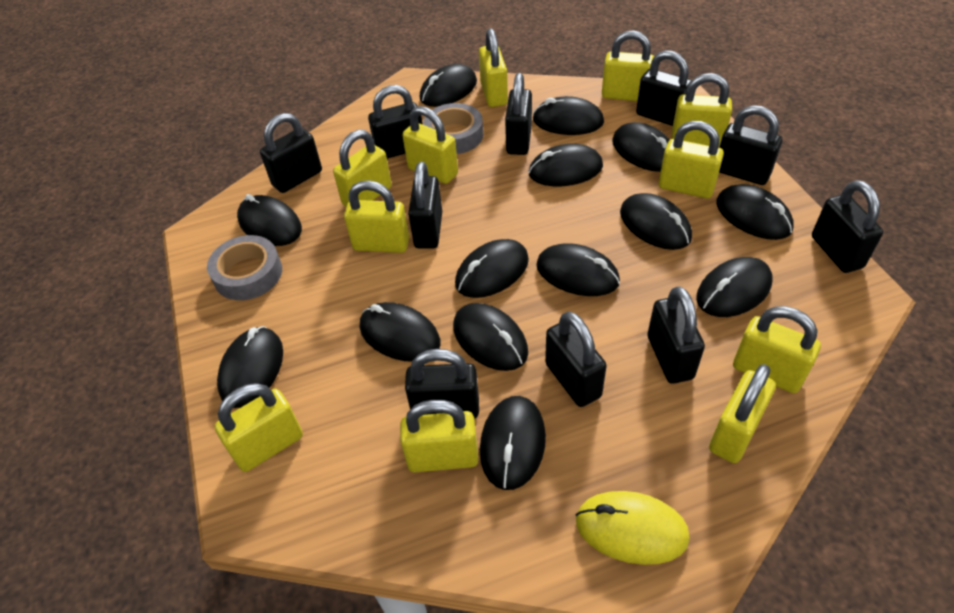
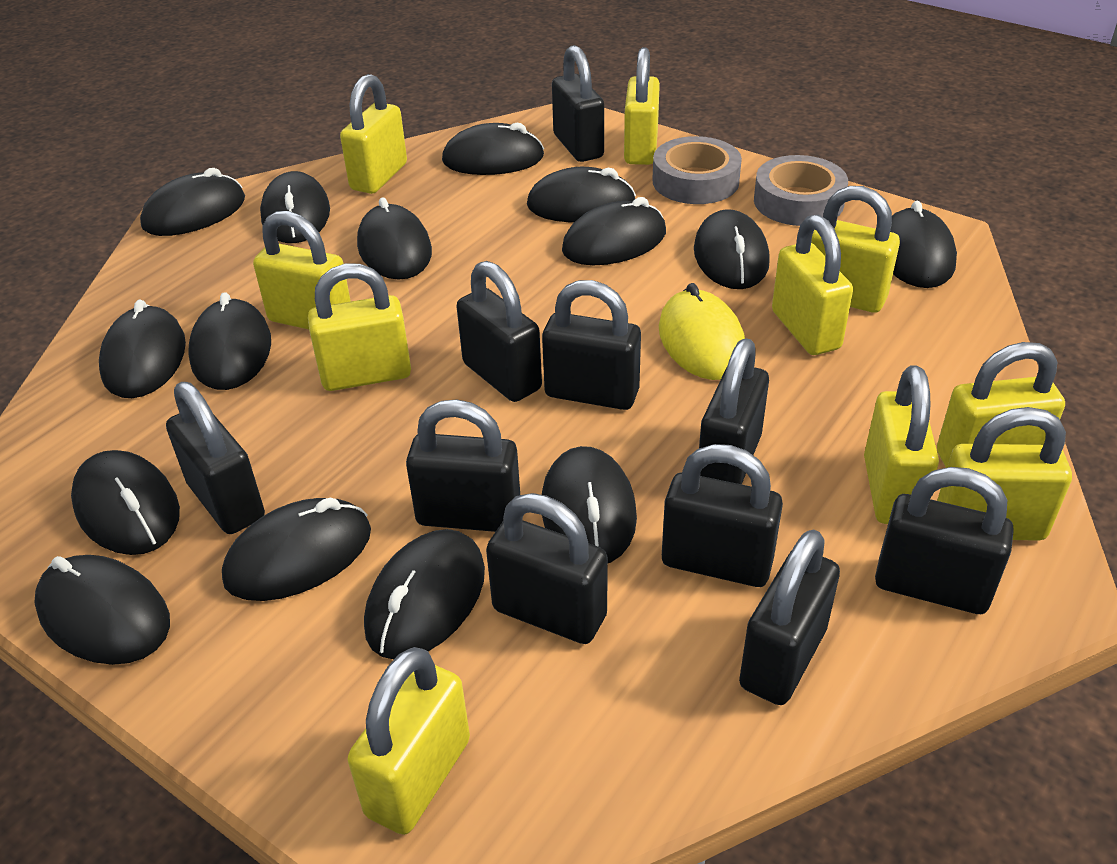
black mouse: 14 -> 15
yellow padlock: 11 -> 10

